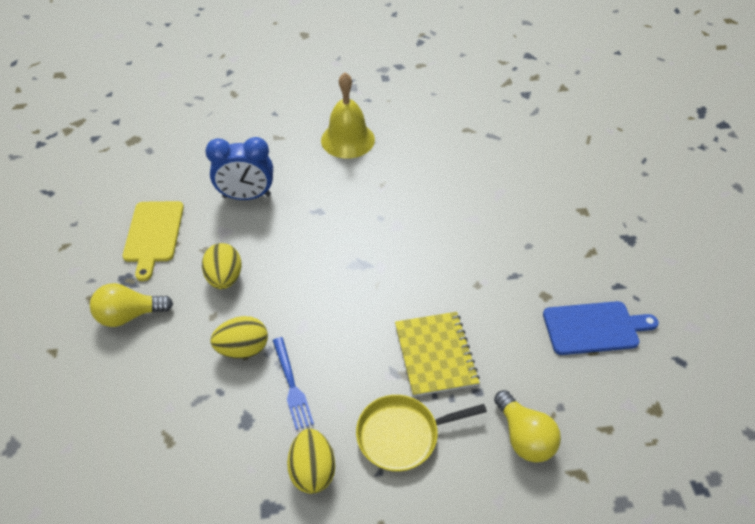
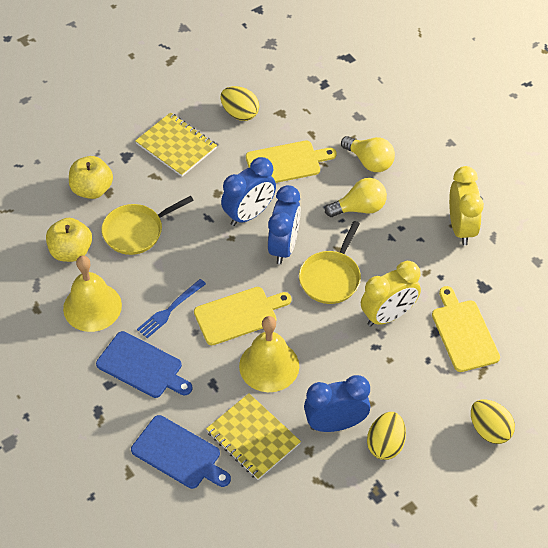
blue clock: 1 -> 3
blue cutting board: 1 -> 2
yellow apple: 0 -> 2
yellow bell: 1 -> 2
yellow clock: 0 -> 2
yellow cutting board: 1 -> 3
yellow notebook: 1 -> 2
yellow pan: 1 -> 2

